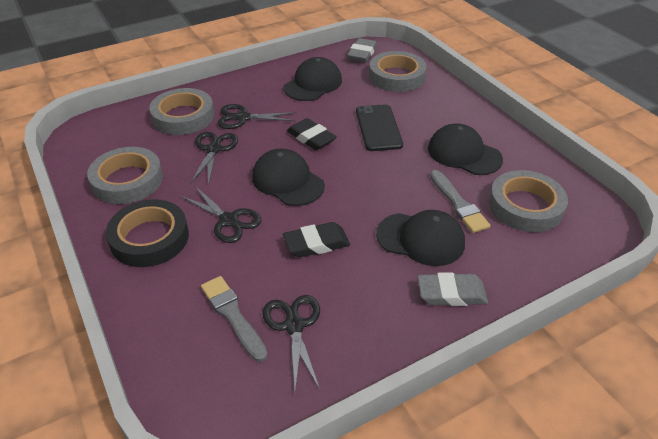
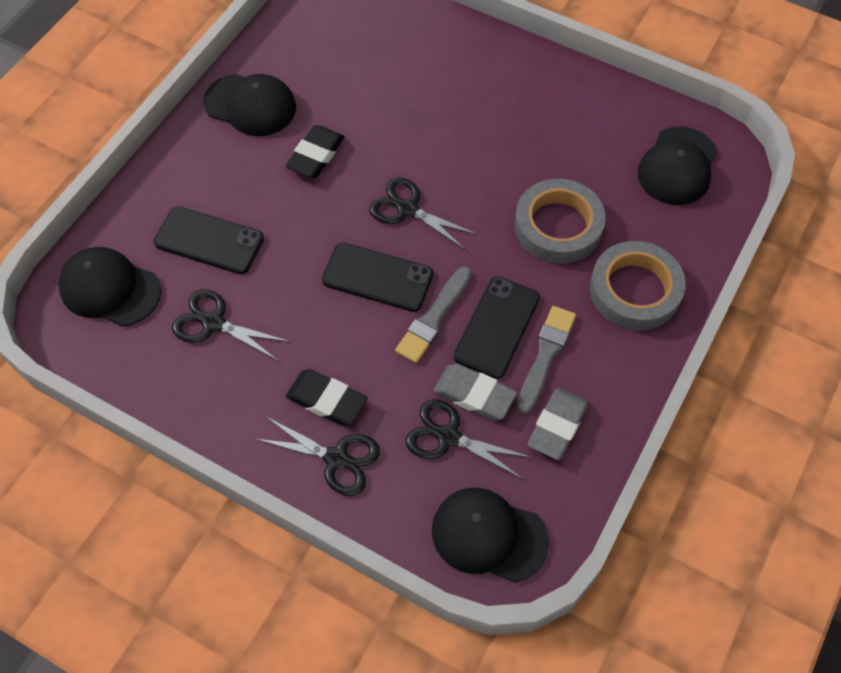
black phone: 1 -> 3
black tape: 1 -> 0
grey tape: 4 -> 2

